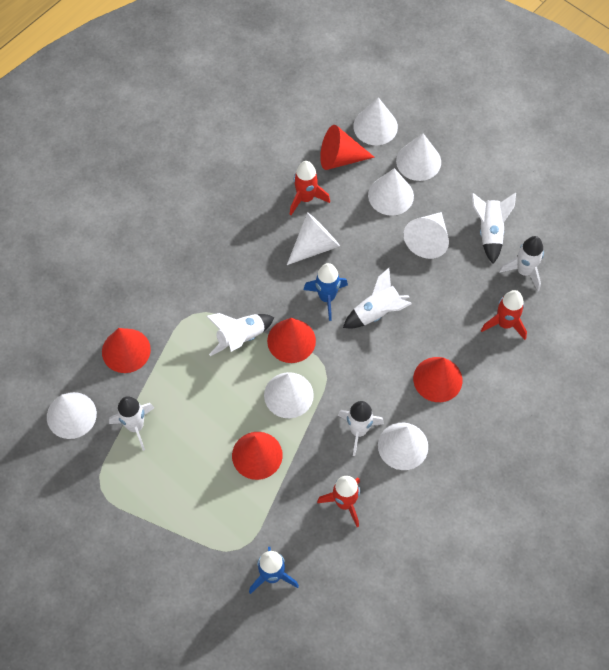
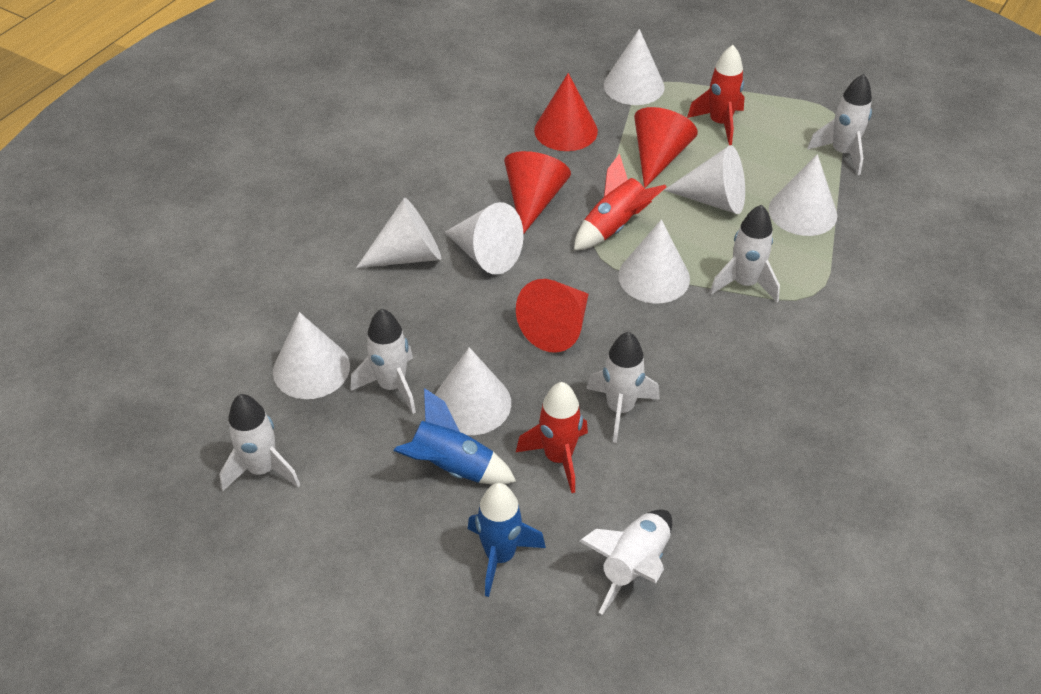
red cone: 5 -> 4

